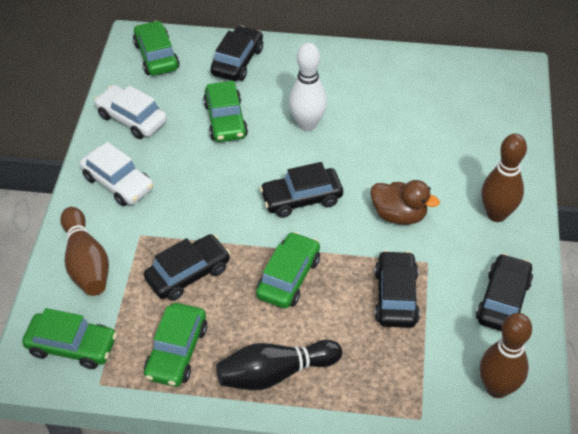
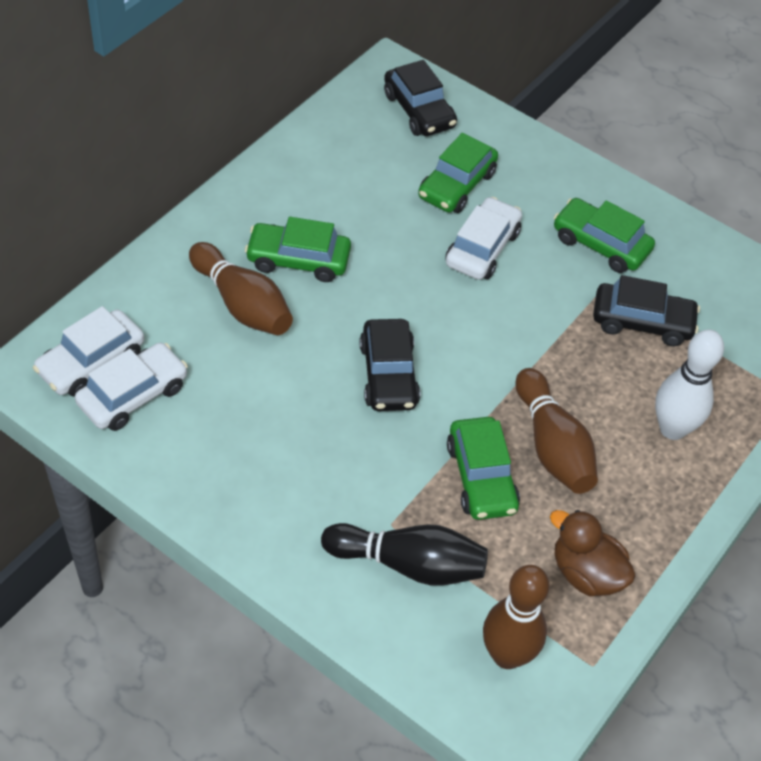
black car: 5 -> 3
green car: 5 -> 4
white car: 2 -> 3

